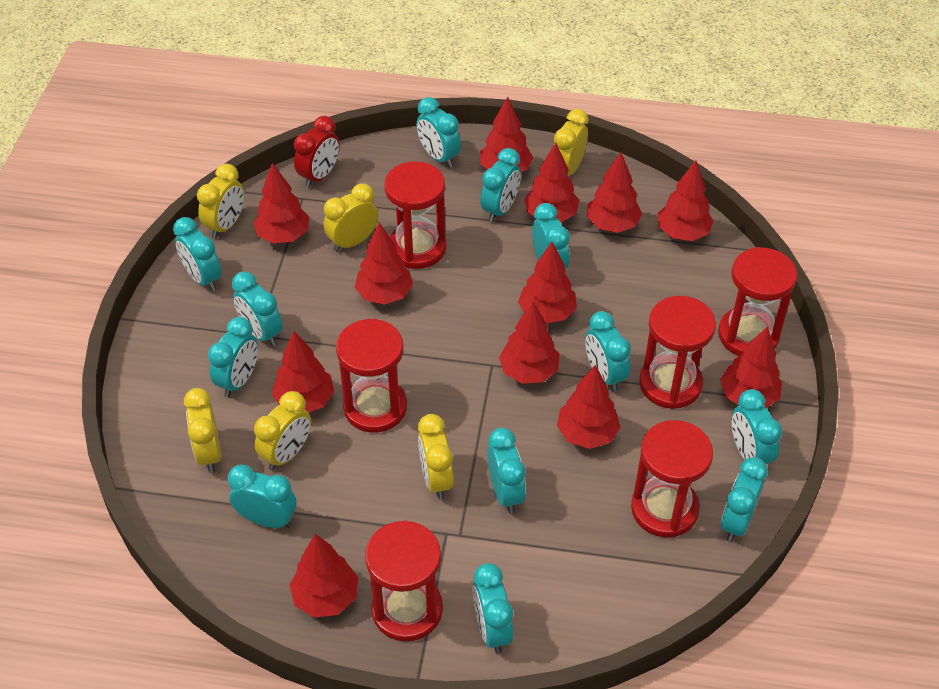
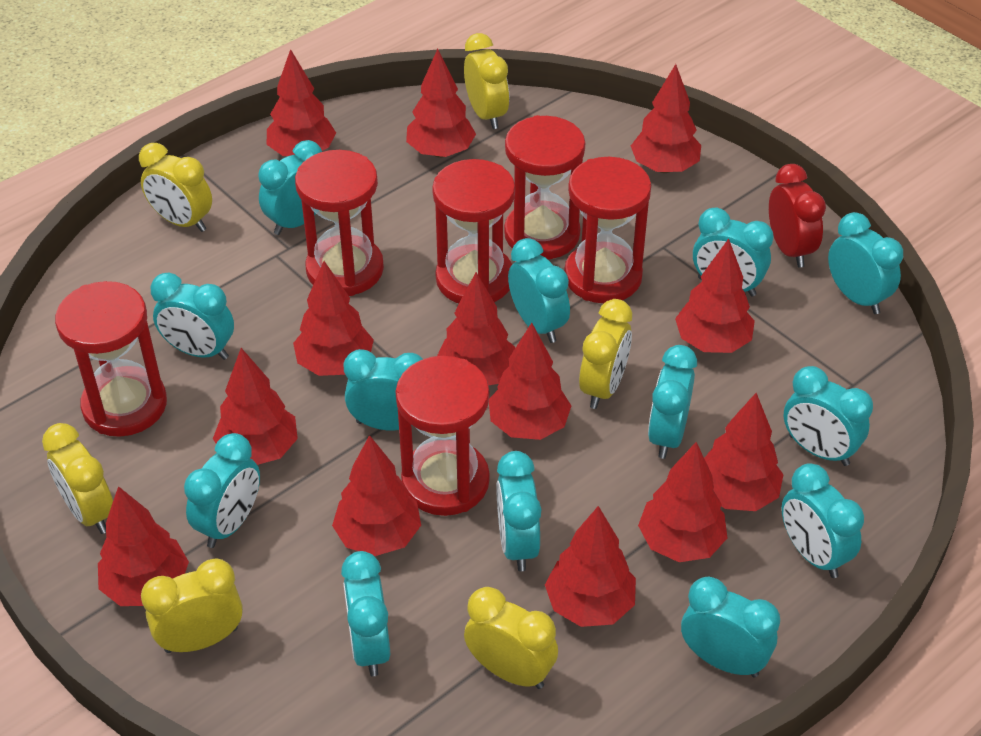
red tree: 12 -> 13
turquoise clock: 12 -> 13

